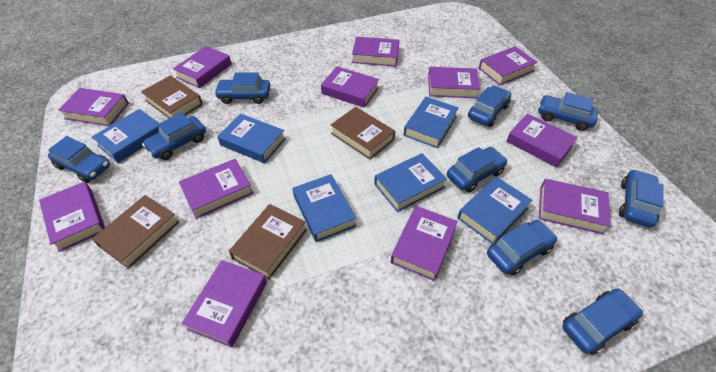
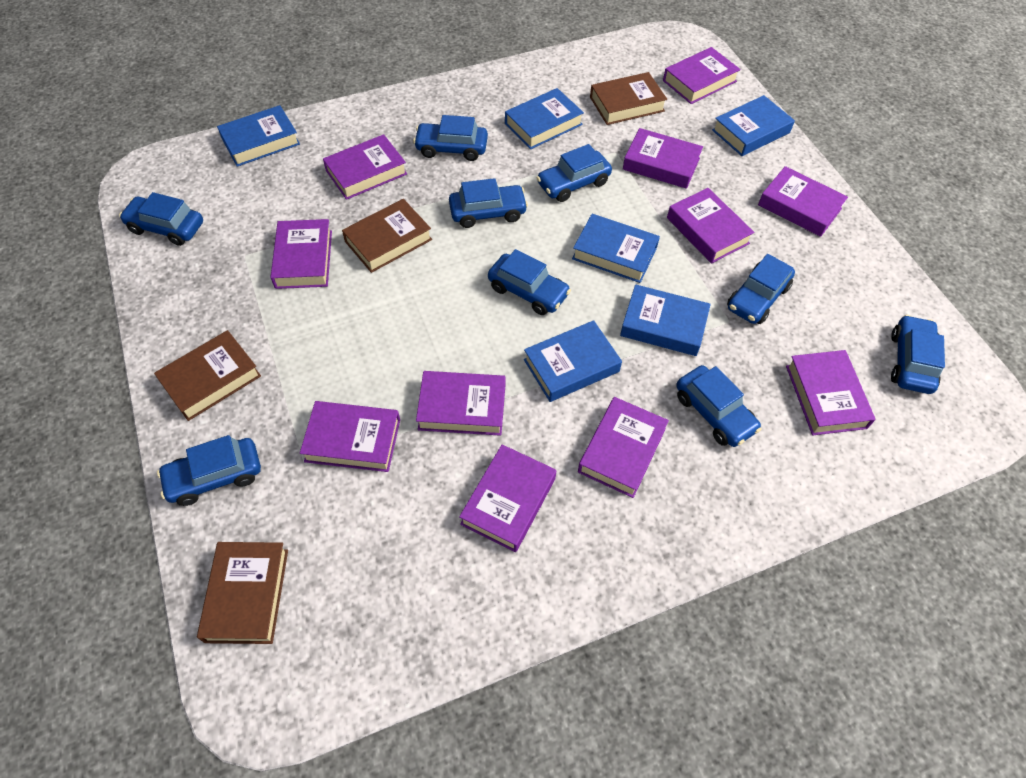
purple book: 12 -> 11

